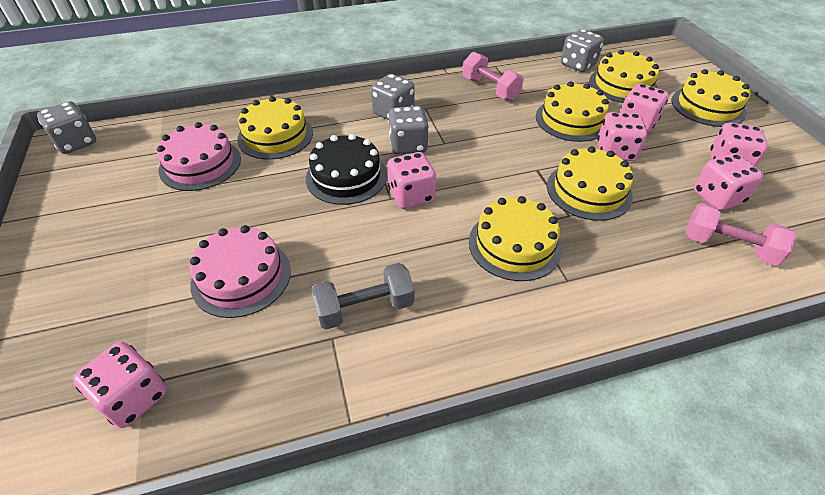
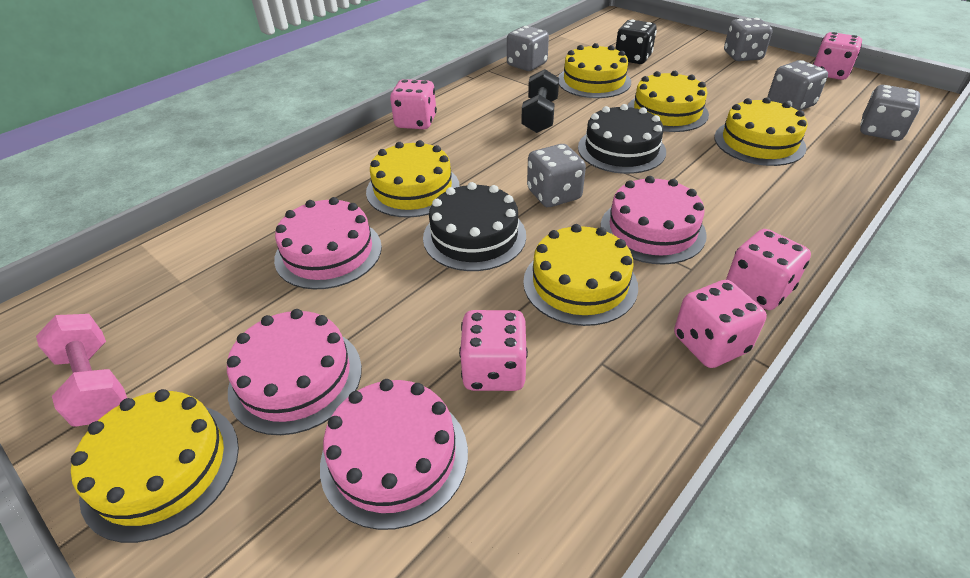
black cake: 1 -> 2
black dice: 0 -> 1
black dumbbell: 0 -> 1
grey dice: 4 -> 5
grey dumbbell: 1 -> 0
pink cake: 2 -> 4
pink dice: 6 -> 5
pink dumbbell: 2 -> 1

